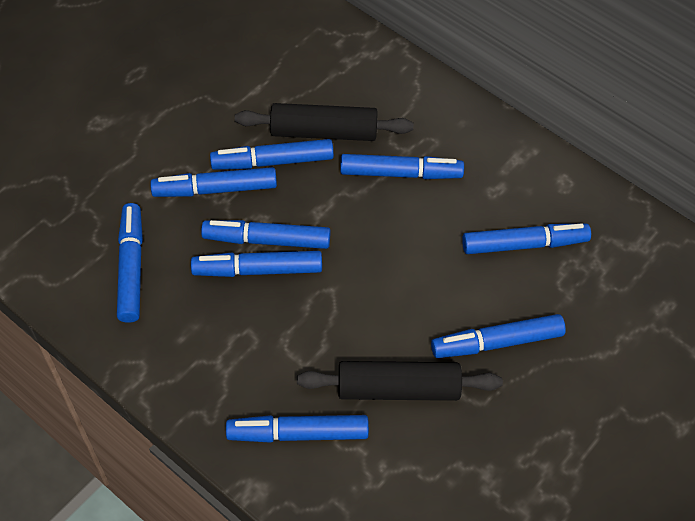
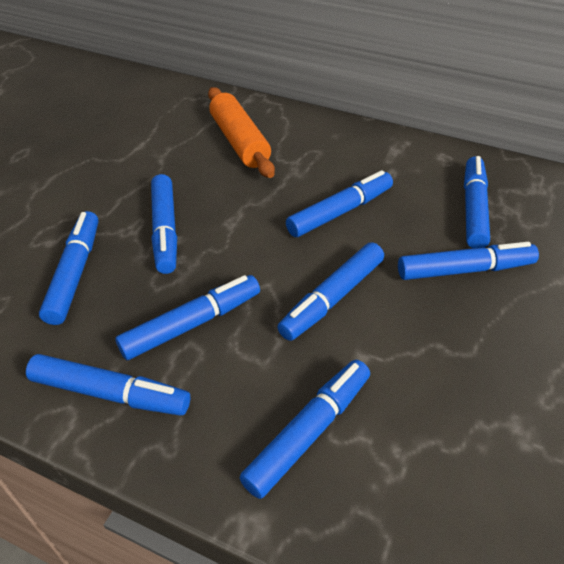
black rolling pin: 2 -> 0
orange rolling pin: 0 -> 1

